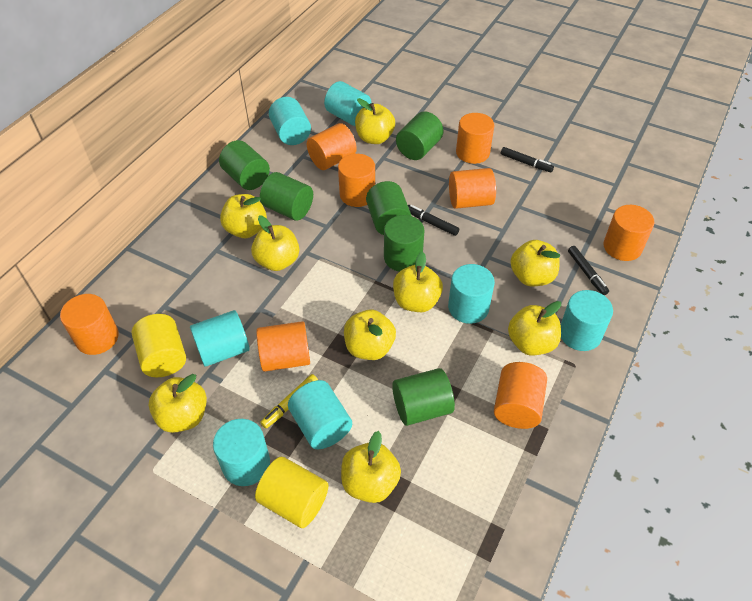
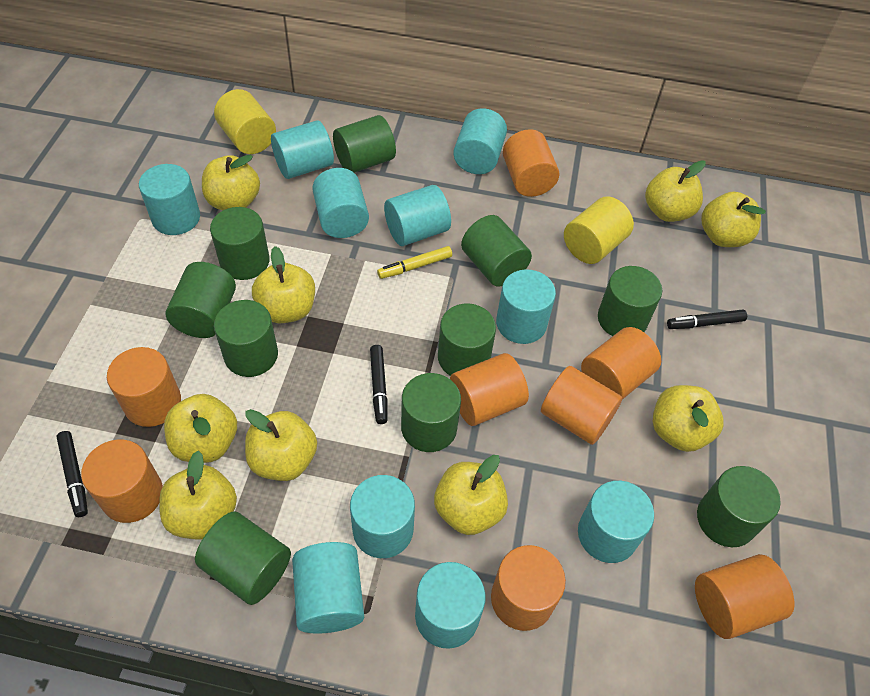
green cylinder: 6 -> 10
turquoise cylinder: 7 -> 10

